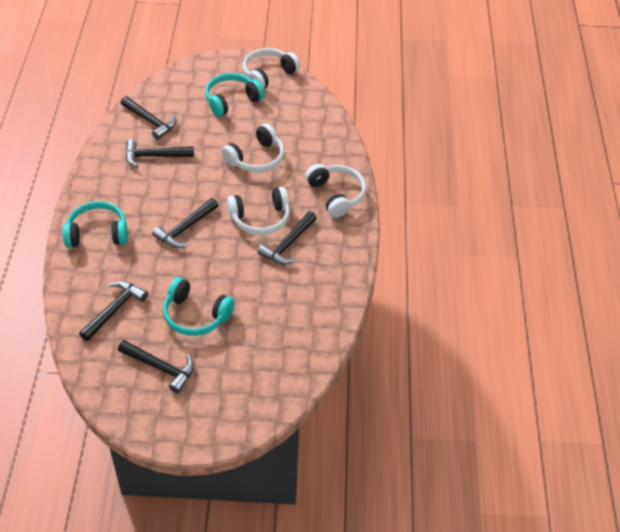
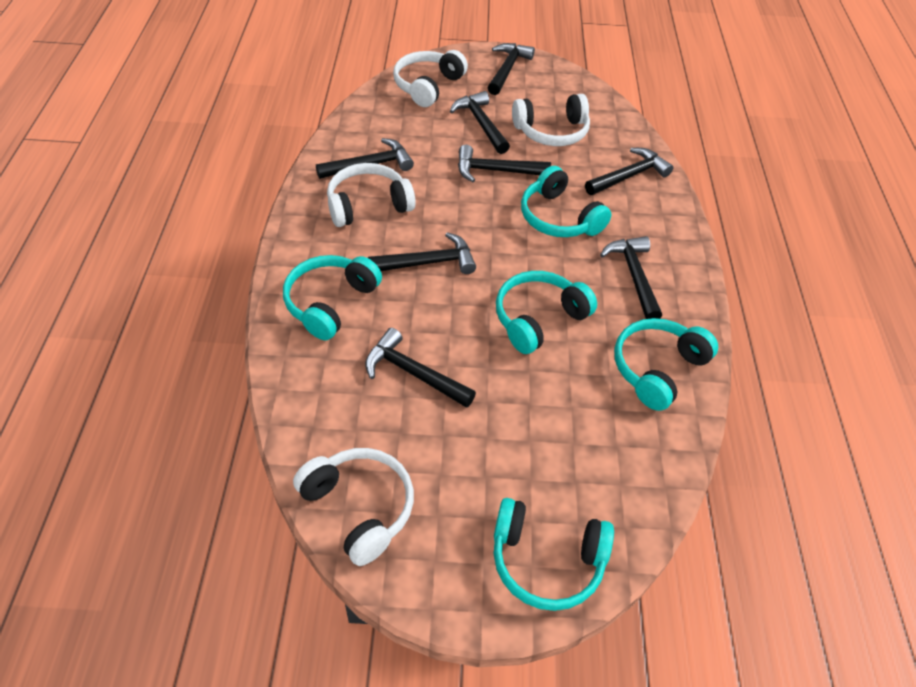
black hammer: 6 -> 8
turquoise headphones: 3 -> 5

